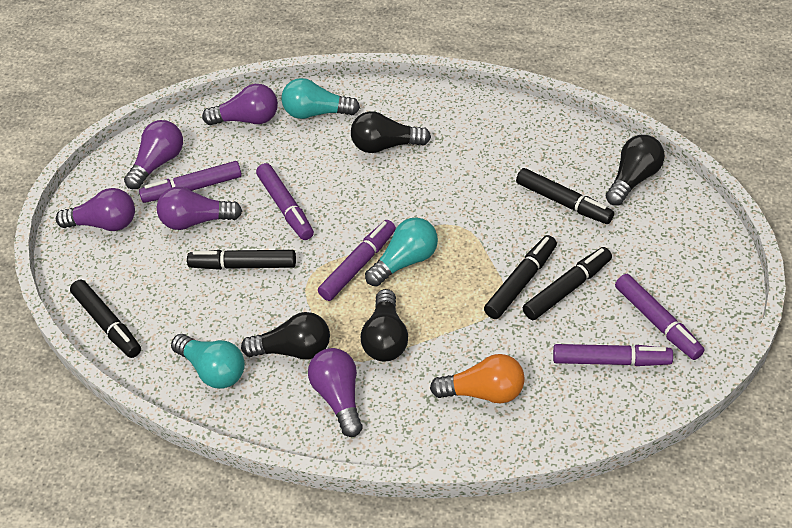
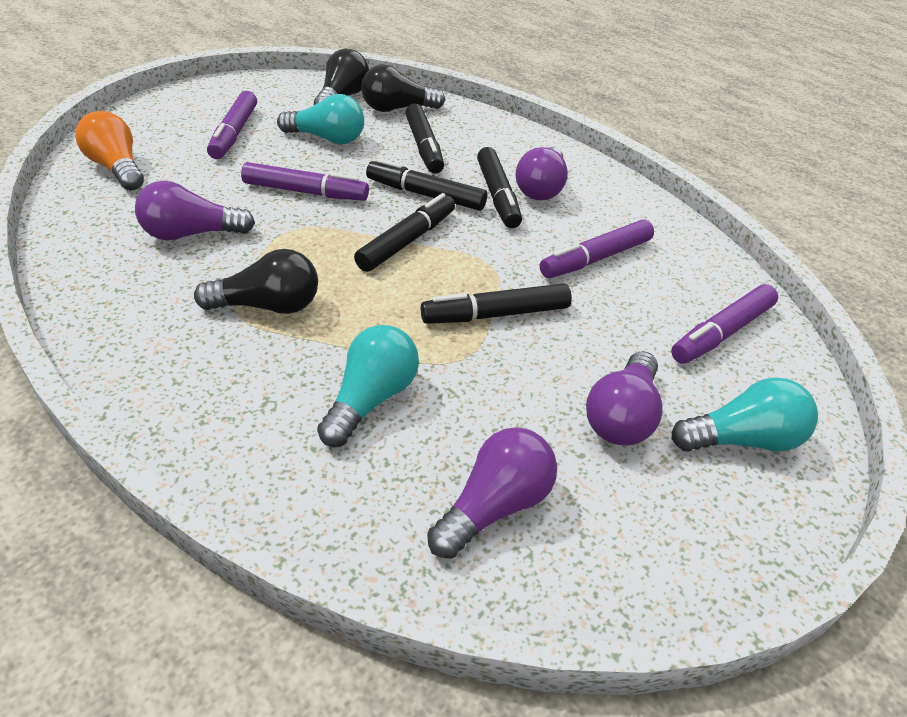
black light bulb: 4 -> 3
purple light bulb: 5 -> 4
purple marker: 5 -> 4

